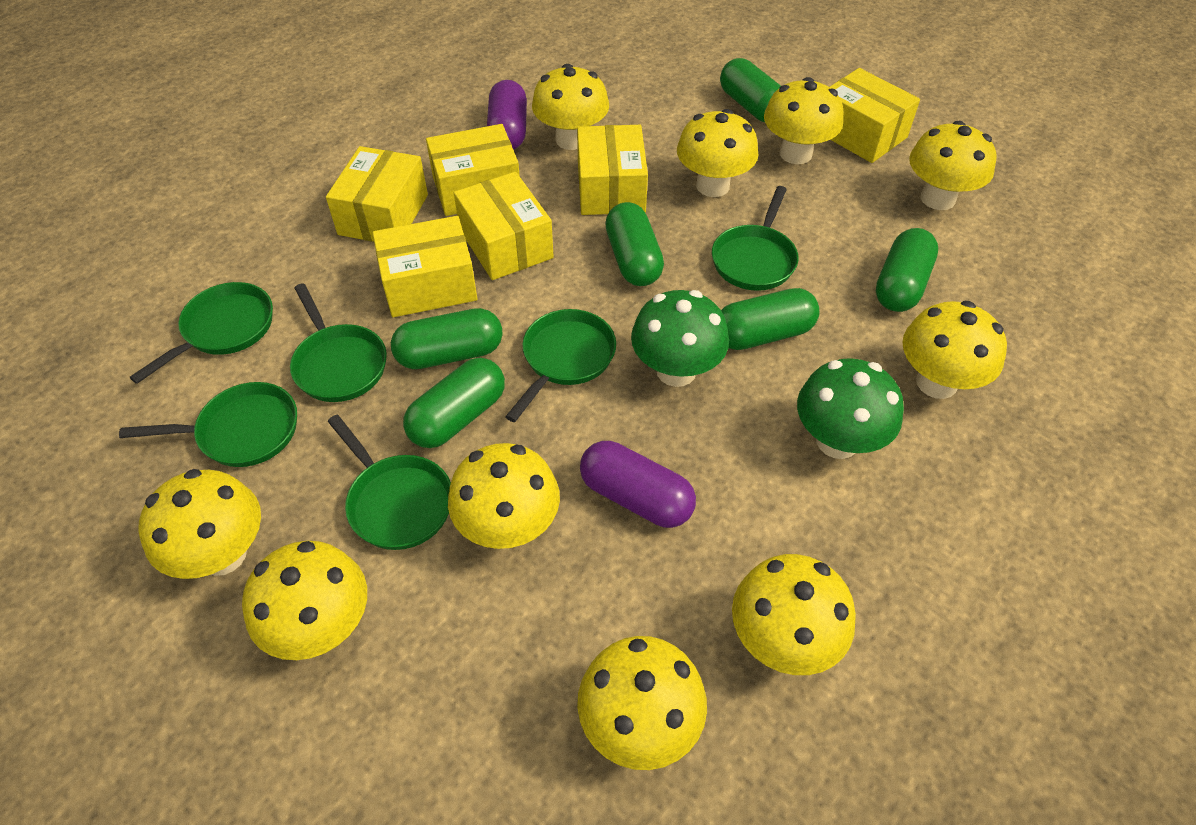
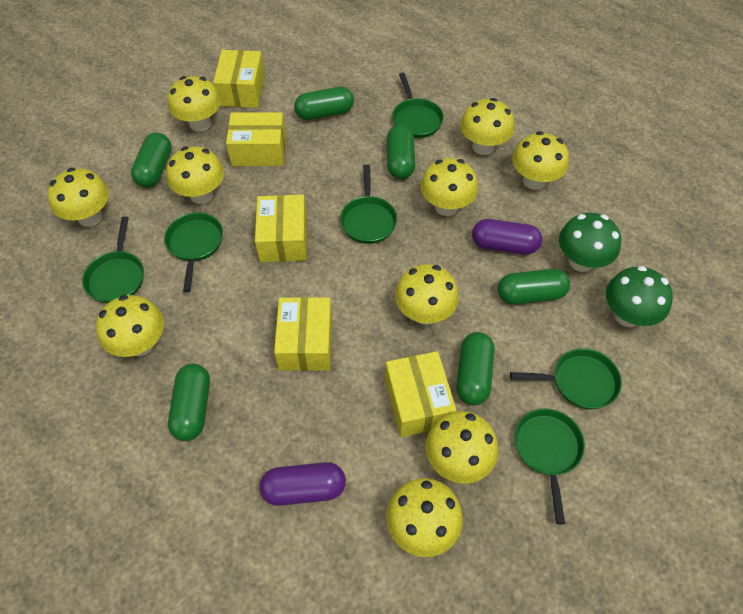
yellow box: 6 -> 5

